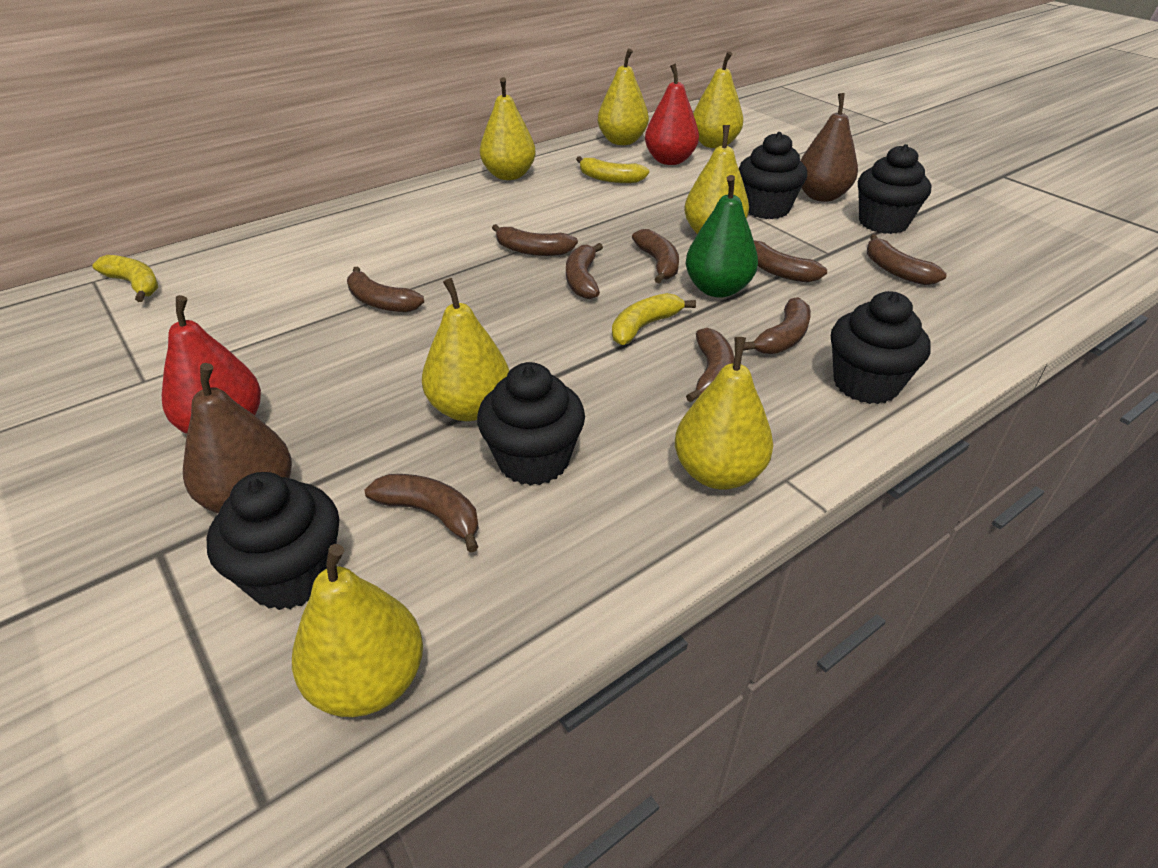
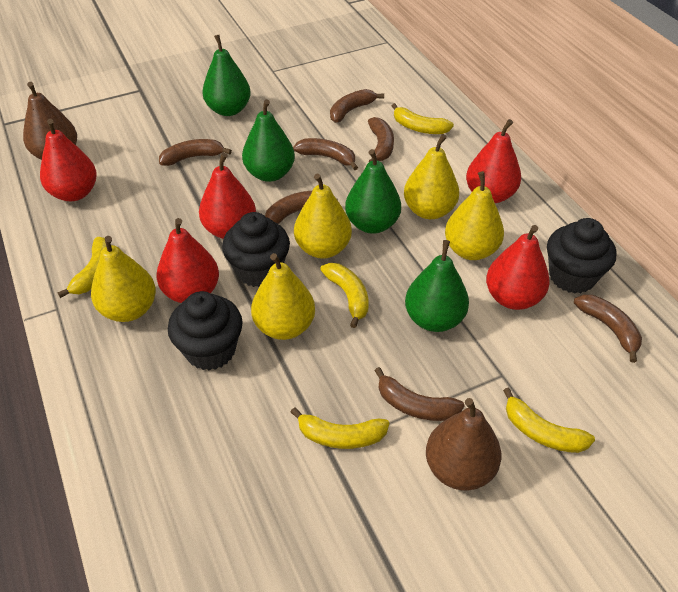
black cupcake: 5 -> 3
brown banana: 9 -> 7
green pear: 1 -> 4
red pear: 2 -> 5
yellow banana: 3 -> 5
yellow pear: 7 -> 5

